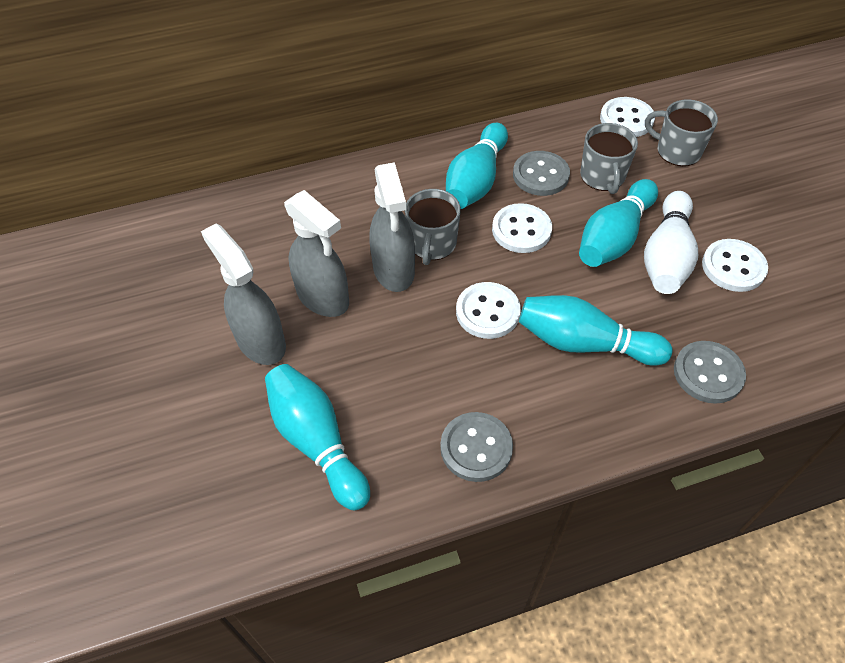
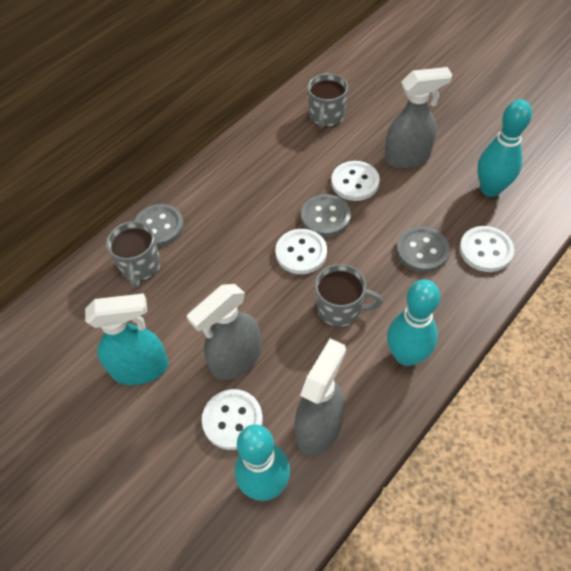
turquoise bowling pin: 4 -> 3
turquoise spray bottle: 0 -> 1
white bowling pin: 1 -> 0

